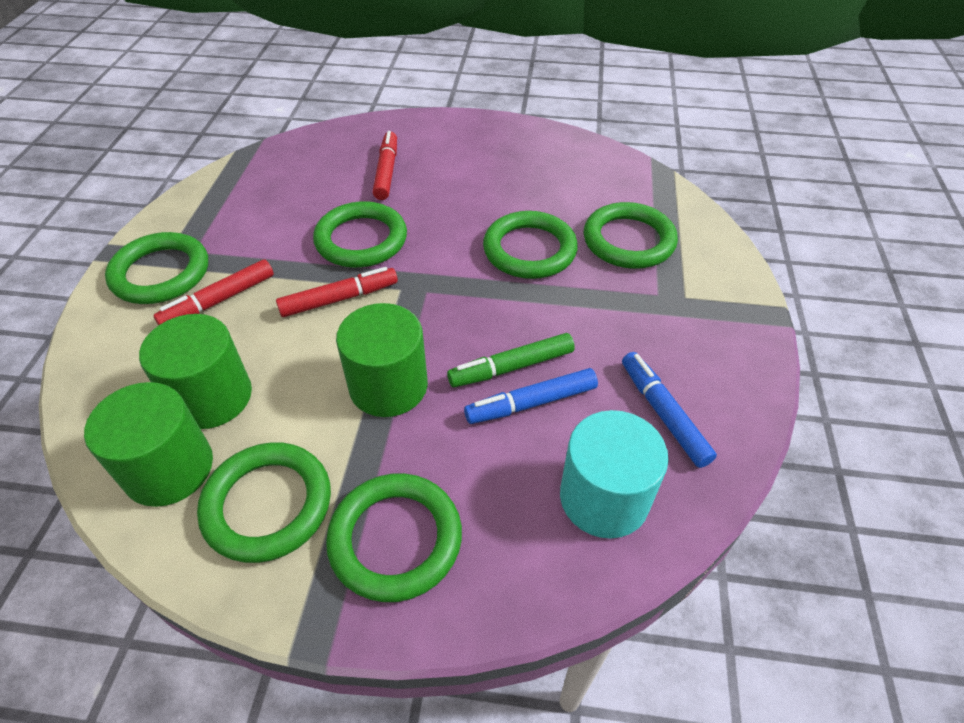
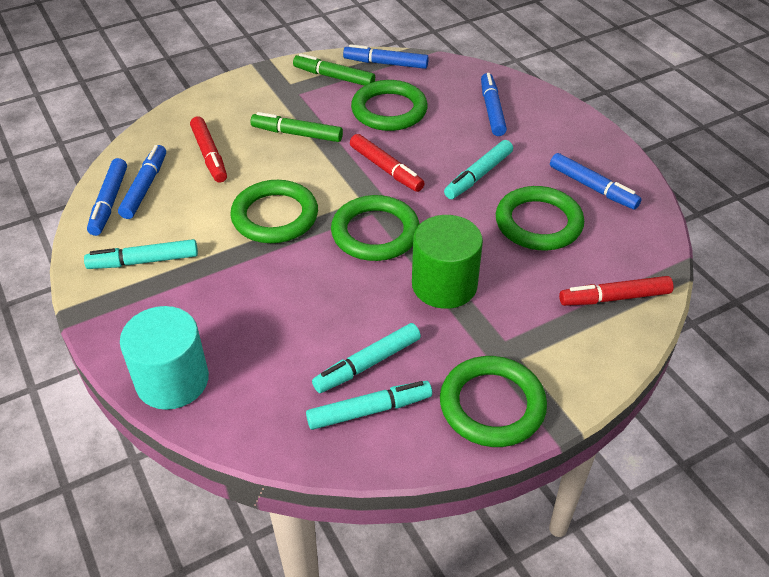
blue marker: 2 -> 5
green cylinder: 3 -> 1
green marker: 1 -> 2
green ring: 6 -> 5
turquoise marker: 0 -> 4

